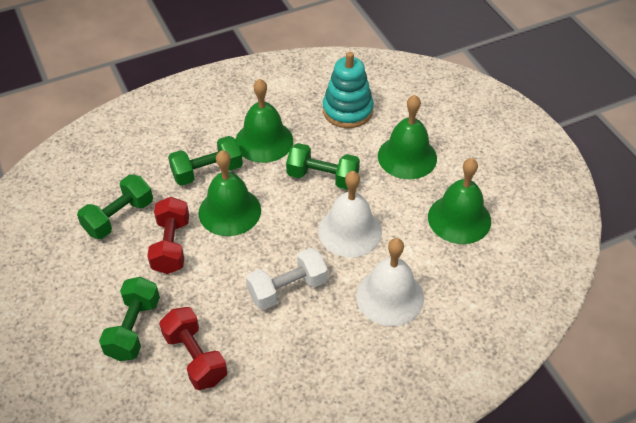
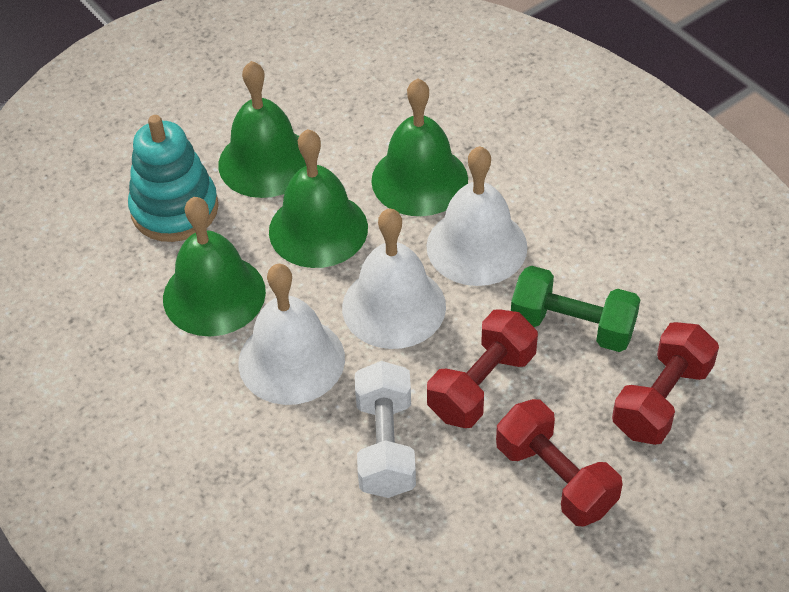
green dumbbell: 4 -> 1
red dumbbell: 2 -> 3
white bell: 2 -> 3

